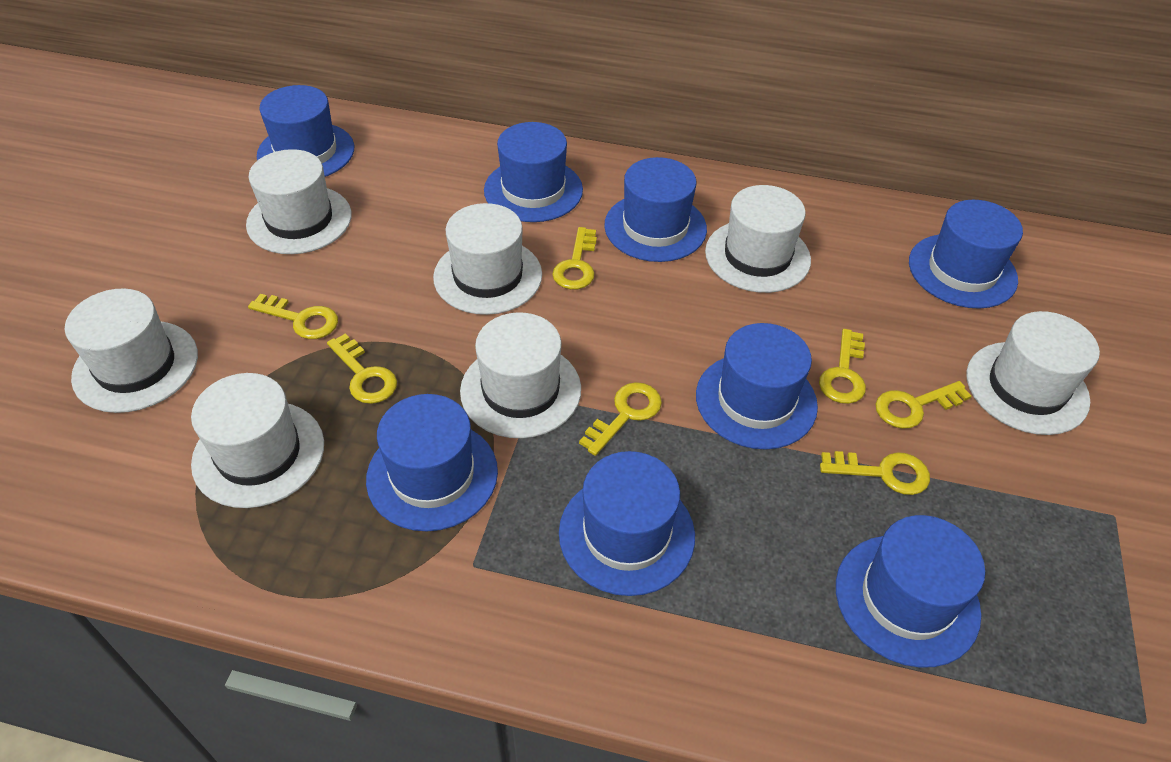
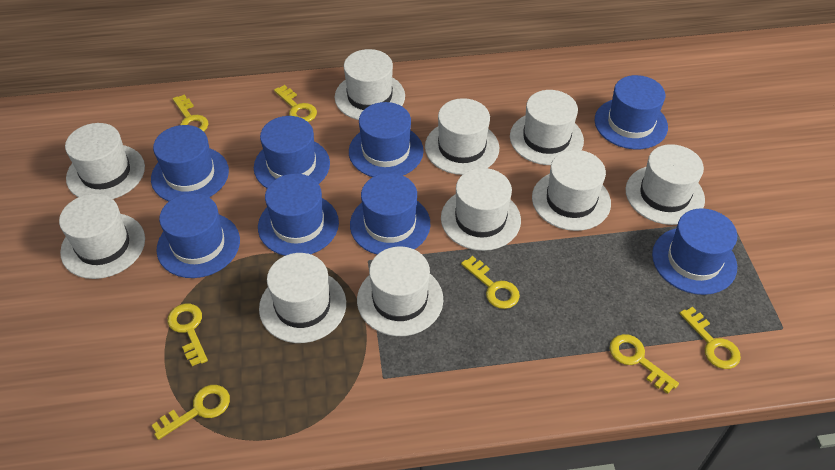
white hat: 7 -> 10

